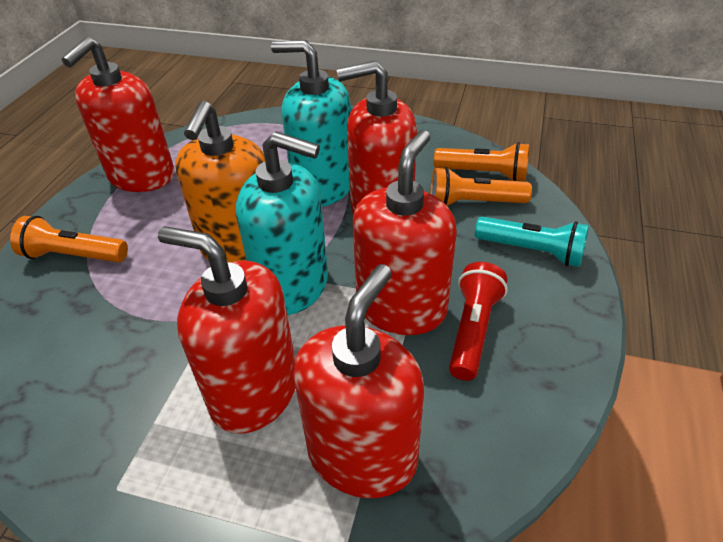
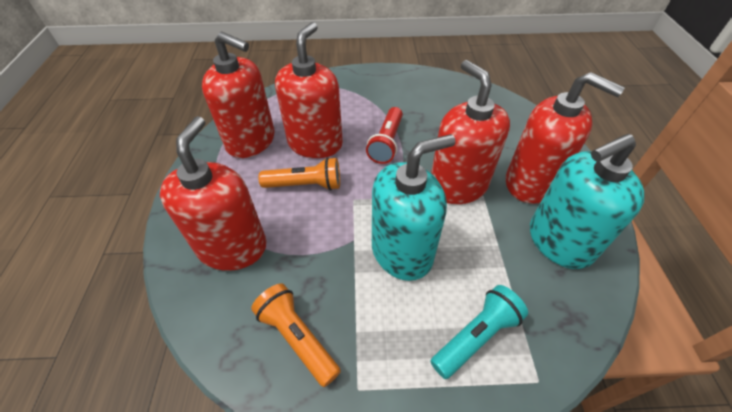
orange flashlight: 3 -> 2
orange soap dispenser: 1 -> 0

